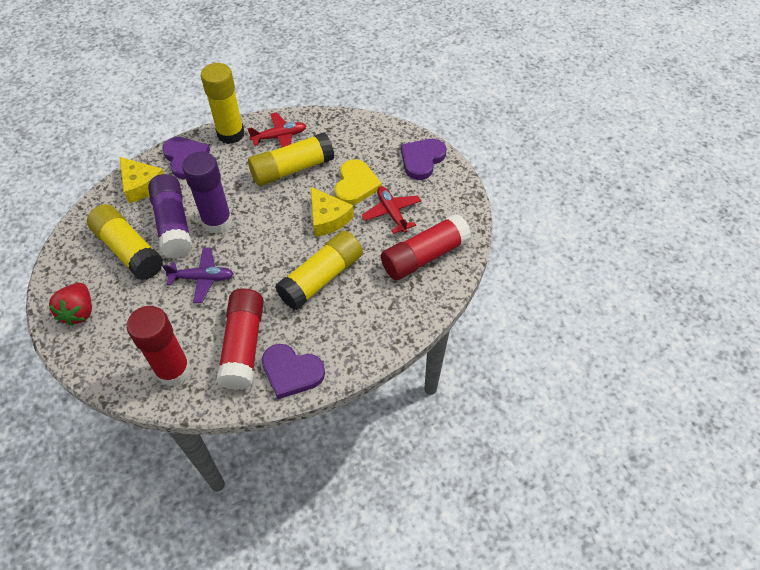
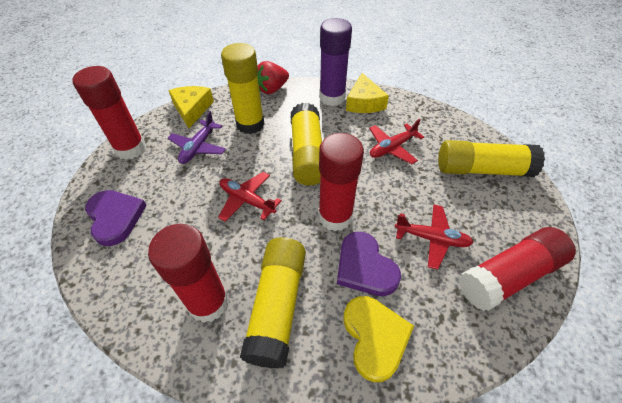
purple glue stick: 2 -> 1
purple heart: 3 -> 2
red glue stick: 3 -> 4
red plane: 2 -> 3

